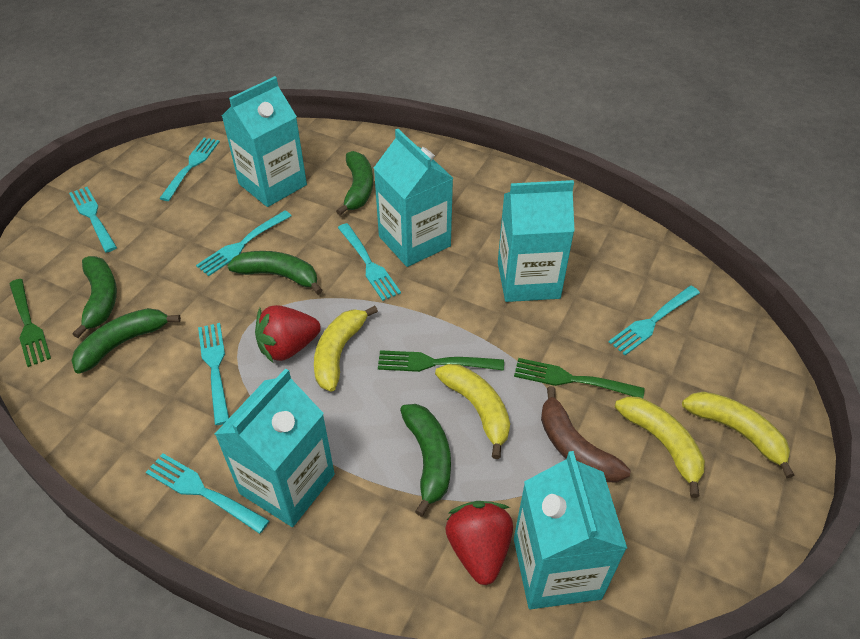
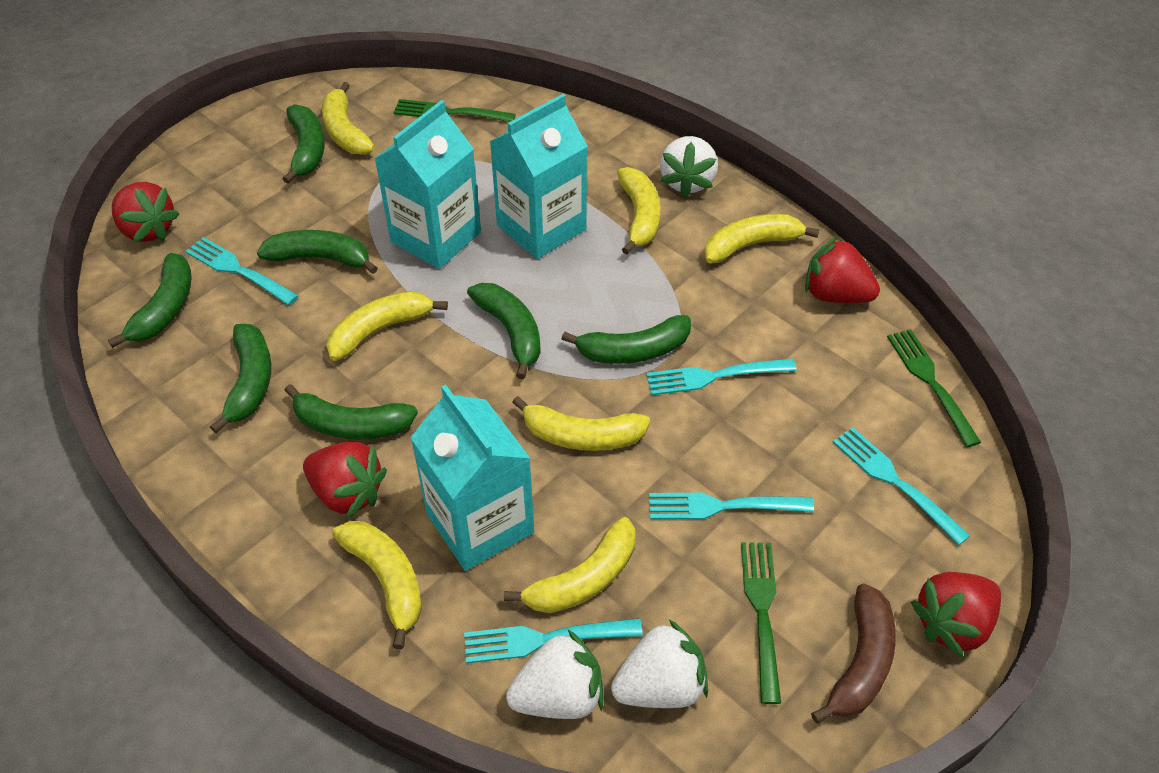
green banana: 5 -> 7
red strawberry: 2 -> 4
turquoise carton: 5 -> 3
turquoise fork: 7 -> 5
white strawberry: 0 -> 3
yellow banana: 4 -> 7

